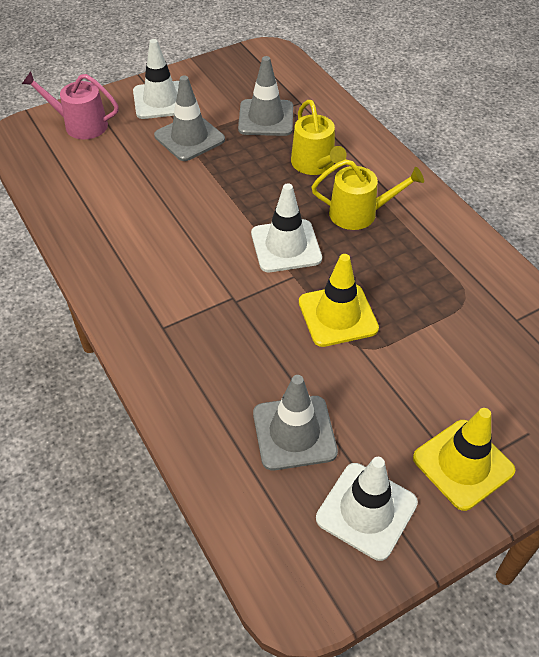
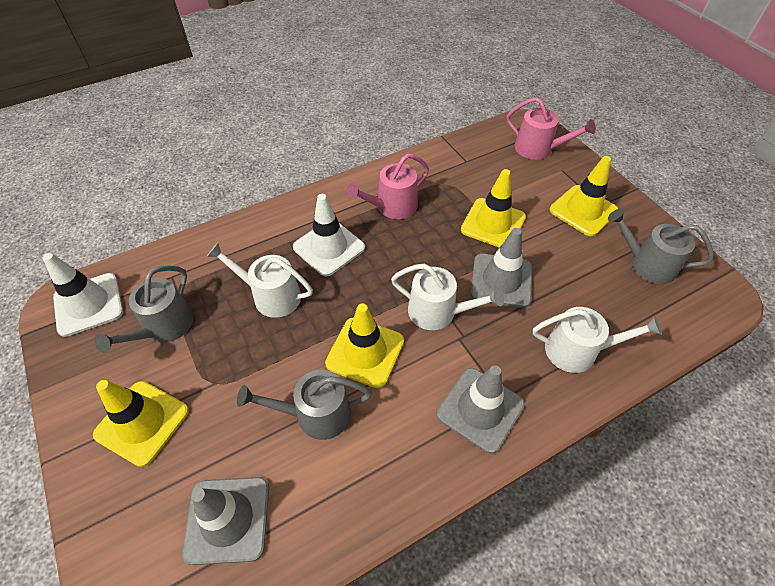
grey watering can: 0 -> 3
pink watering can: 1 -> 2
white traffic cone: 3 -> 2
white watering can: 0 -> 3
yellow traffic cone: 2 -> 4
yellow watering can: 2 -> 0

